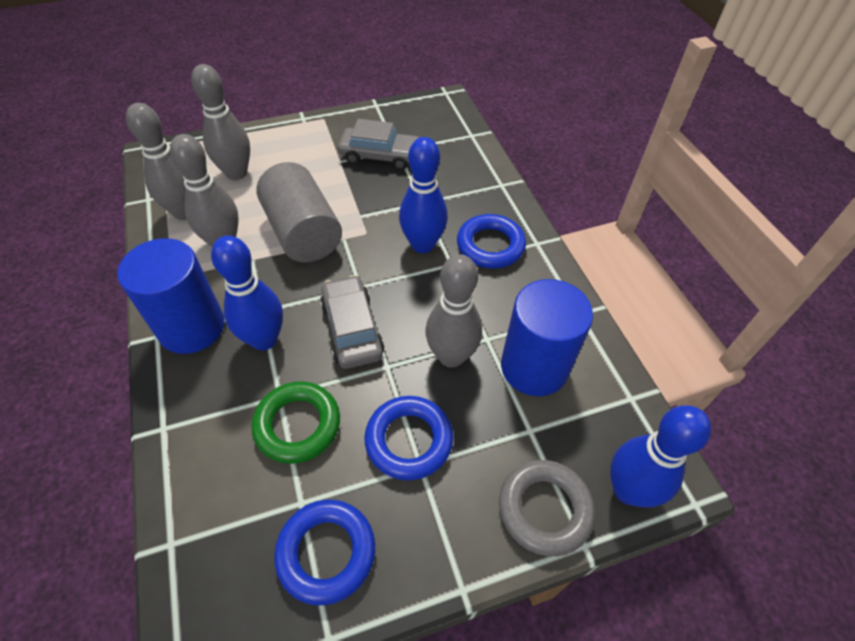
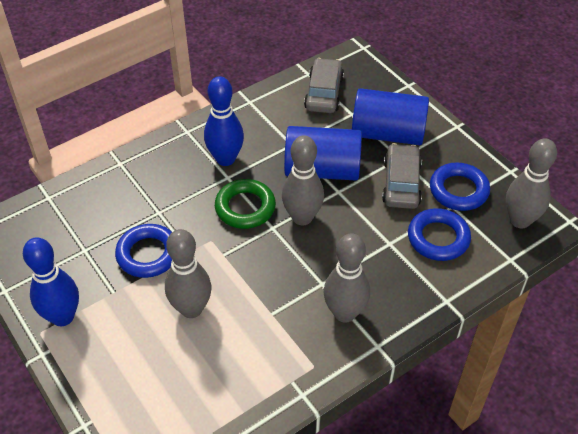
blue bowling pin: 3 -> 2
grey cylinder: 1 -> 0
grey ring: 1 -> 0

